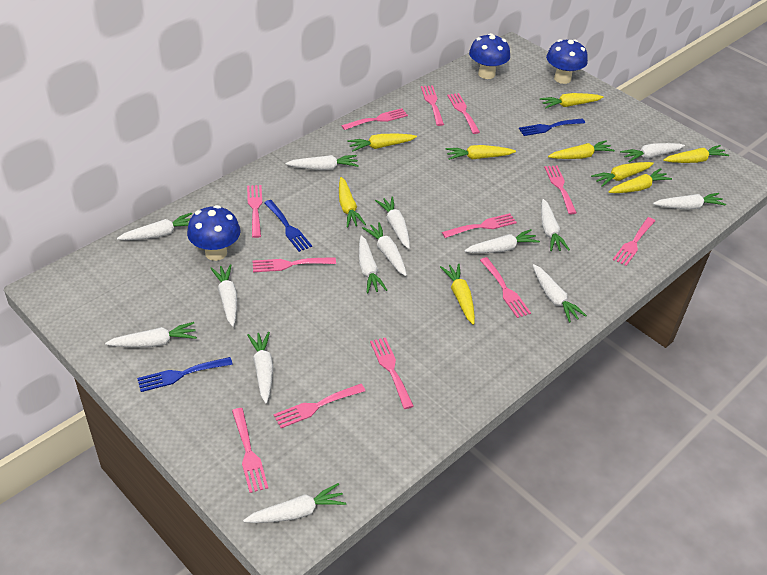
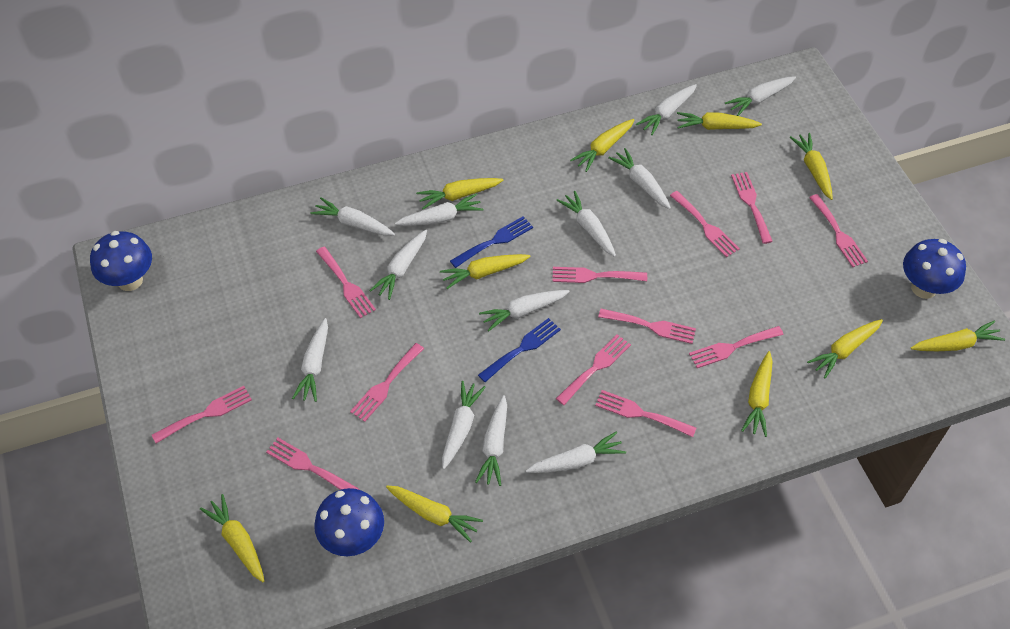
blue fork: 3 -> 2
white carrot: 14 -> 12
yellow carrot: 9 -> 10

